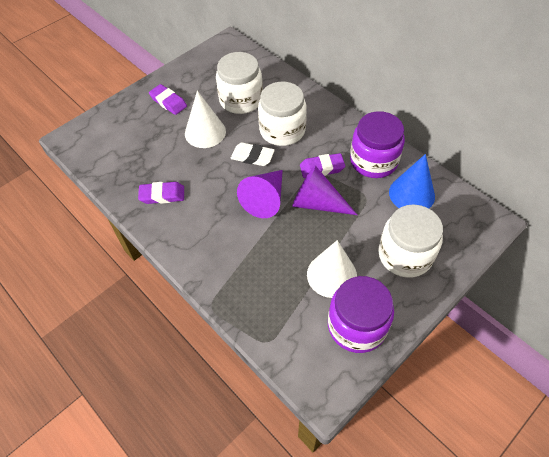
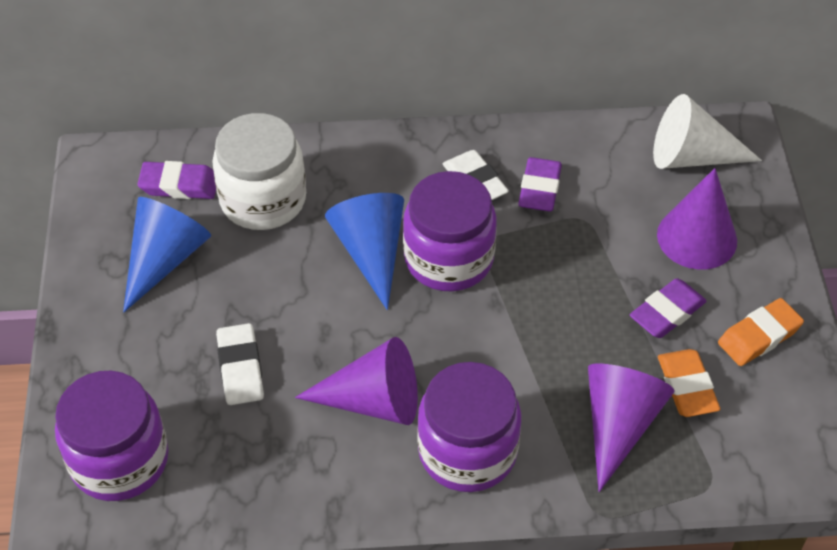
blue cone: 1 -> 2
orange eraser: 0 -> 2
purple cone: 2 -> 3
purple jar: 2 -> 3
white cone: 2 -> 1
white eraser: 1 -> 2
white jar: 3 -> 1

